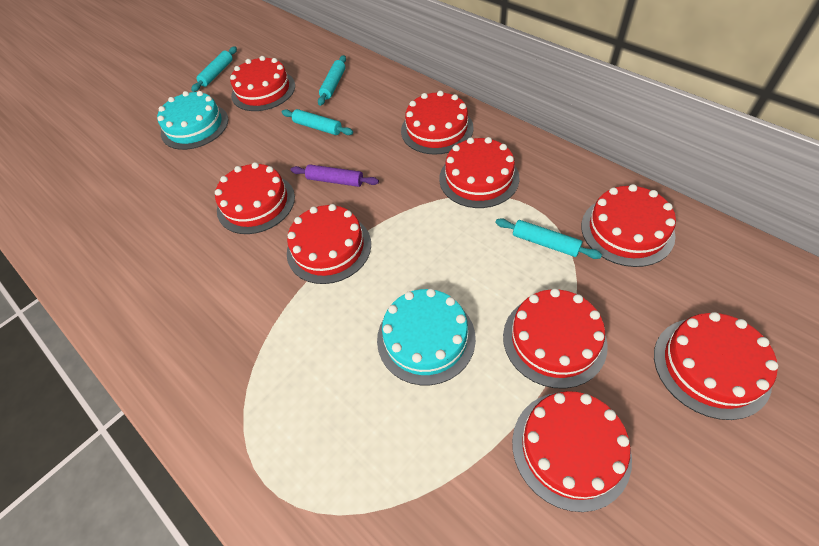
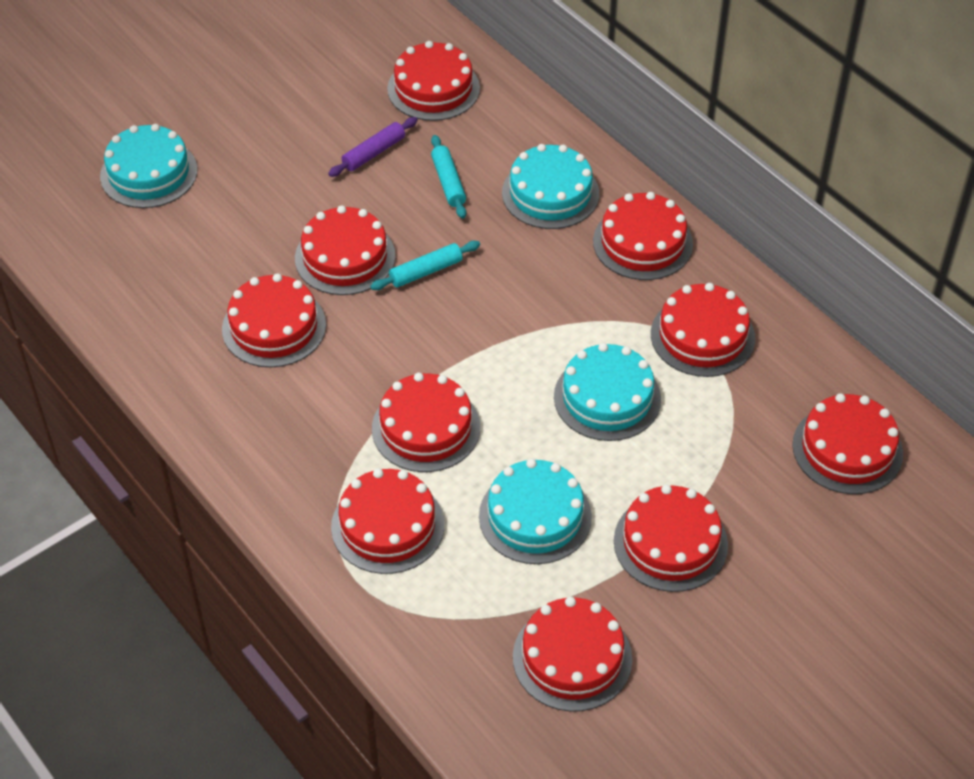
red cake: 9 -> 10
turquoise cake: 2 -> 4
turquoise rolling pin: 4 -> 2

